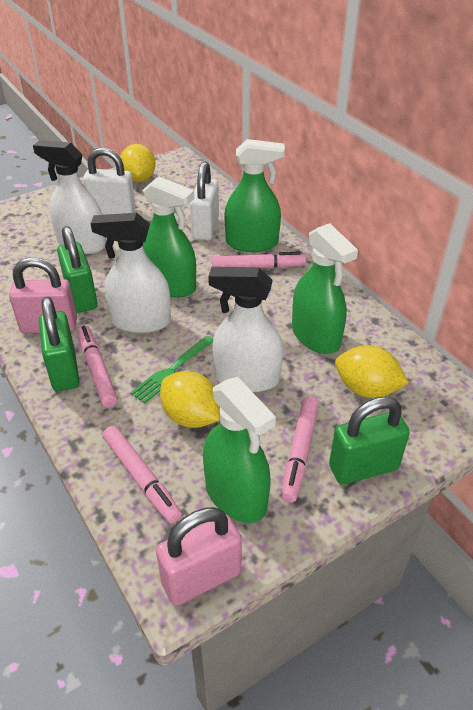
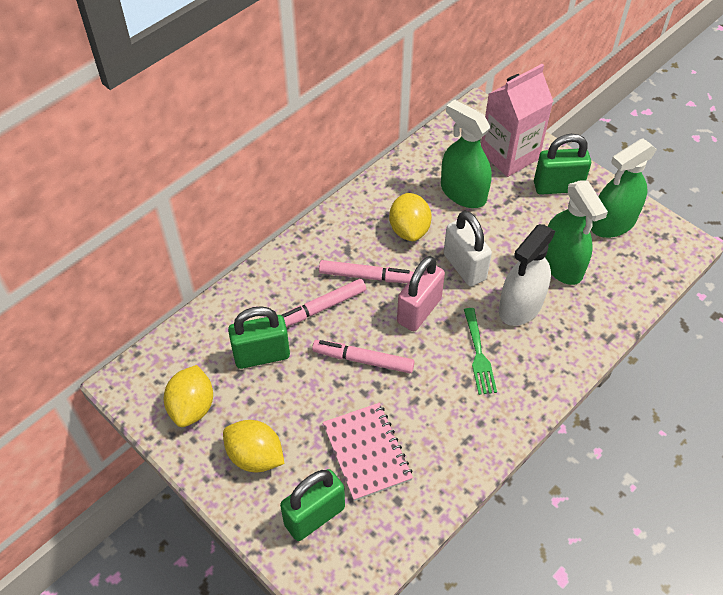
green spray bottle: 4 -> 3
pink carton: 0 -> 1
pink marker: 4 -> 3
pink notebook: 0 -> 1
pink padlock: 2 -> 1
white padlock: 2 -> 1
white spray bottle: 3 -> 1

